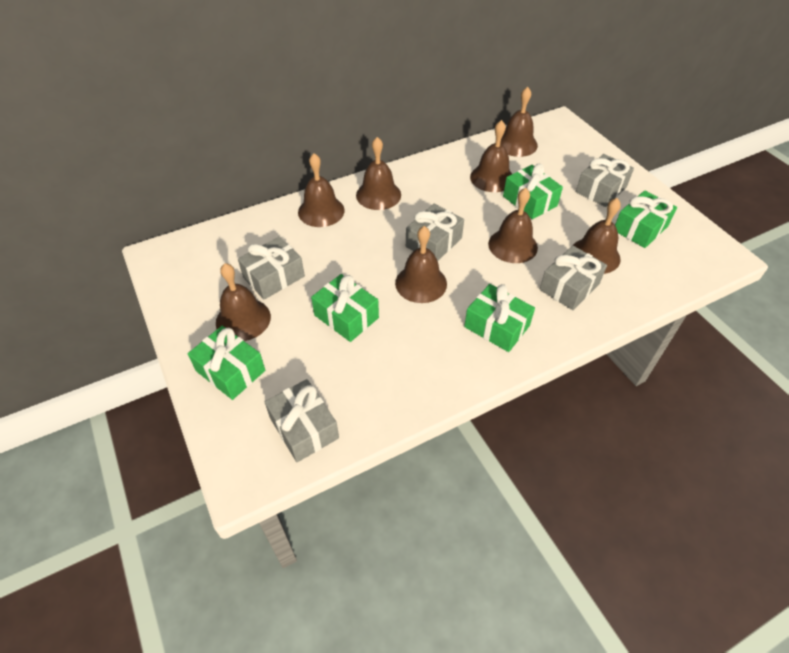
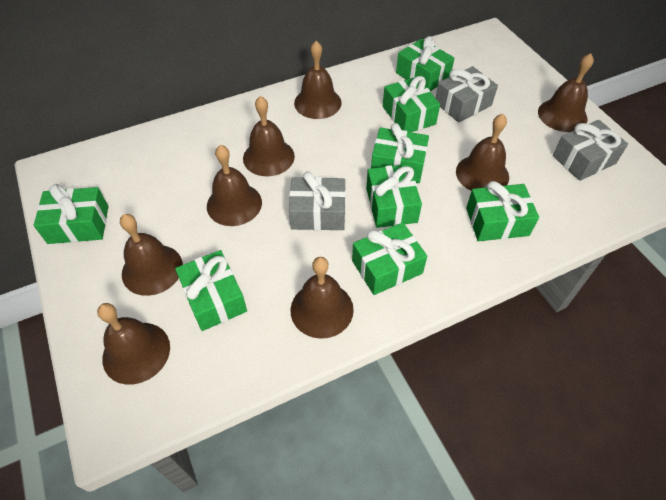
green gift: 5 -> 8
grey gift: 5 -> 3

